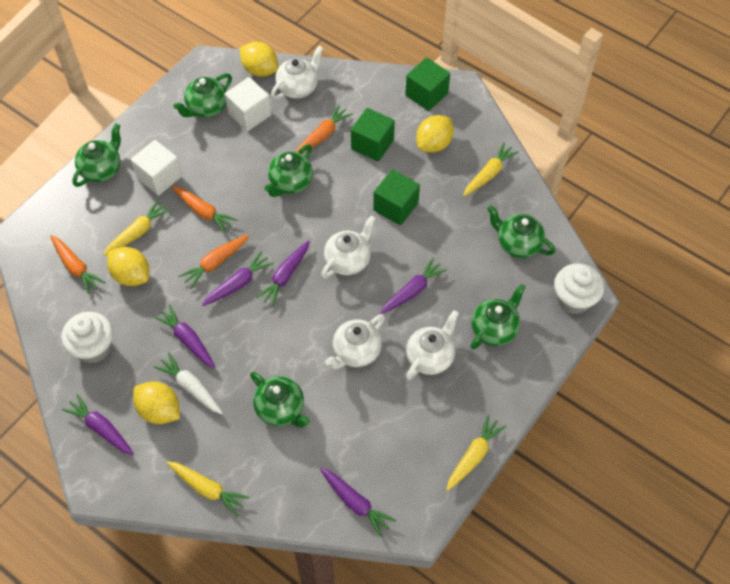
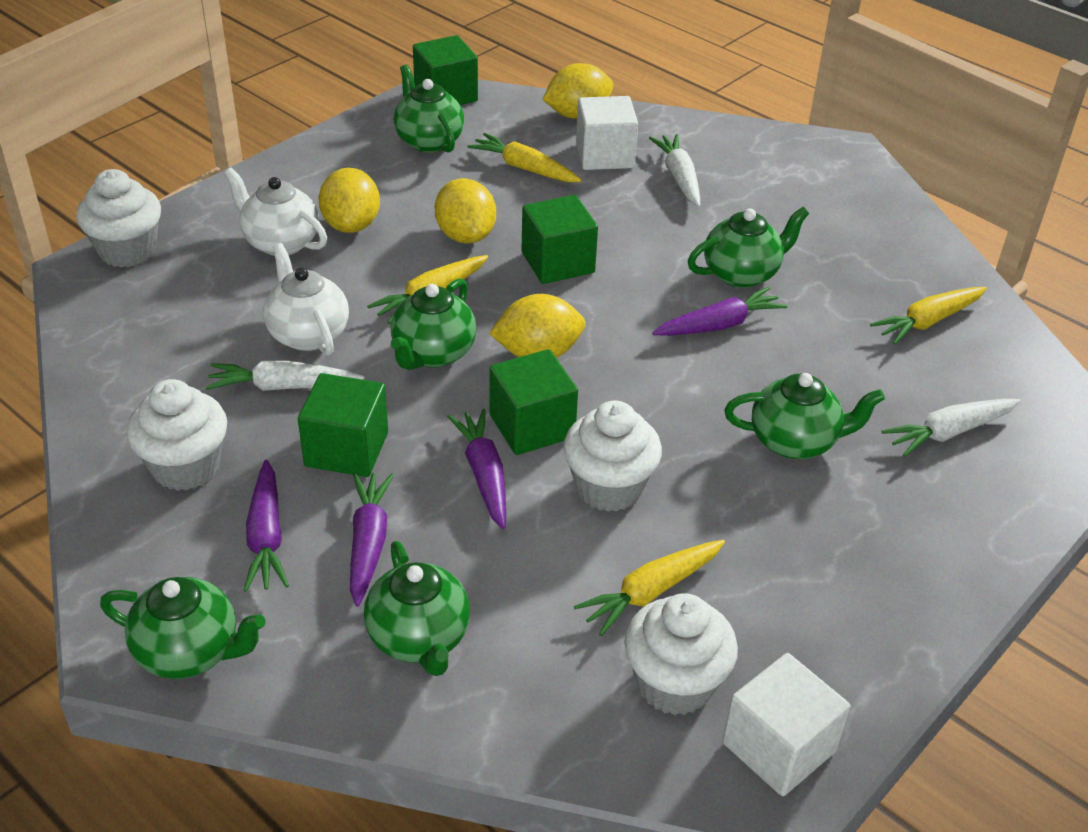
green cube: 3 -> 4
orange carrot: 4 -> 0
purple carrot: 6 -> 4
white carrot: 1 -> 3
white cupcake: 2 -> 4
white teapot: 4 -> 2

